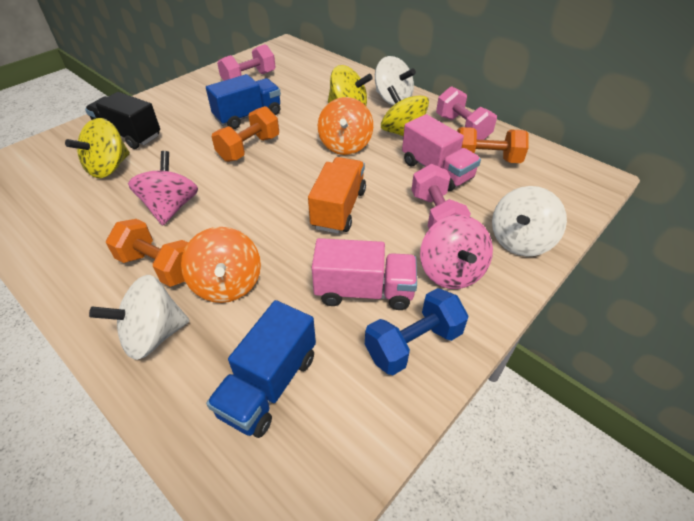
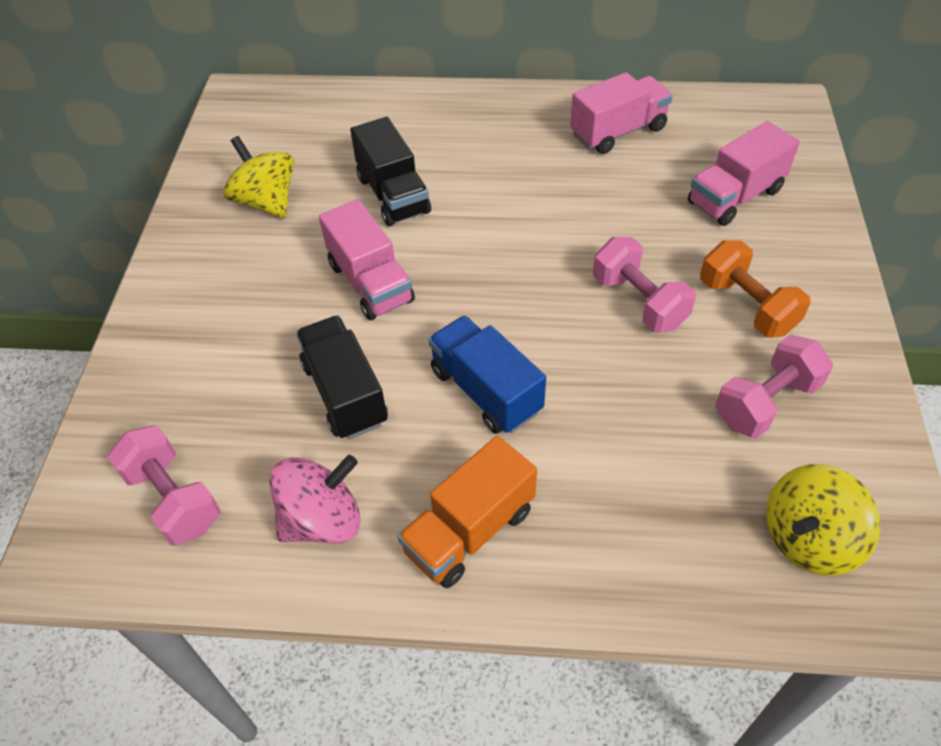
black truck: 1 -> 2
blue dumbbell: 1 -> 0
blue truck: 2 -> 1
orange dumbbell: 3 -> 1
orange spinning top: 2 -> 0
pink spinning top: 2 -> 1
pink truck: 2 -> 3
white spinning top: 3 -> 0
yellow spinning top: 3 -> 2

